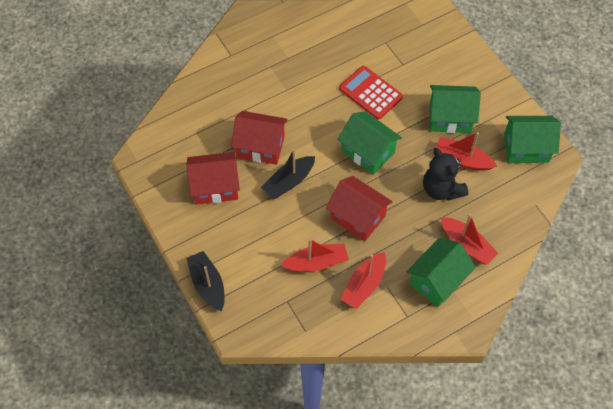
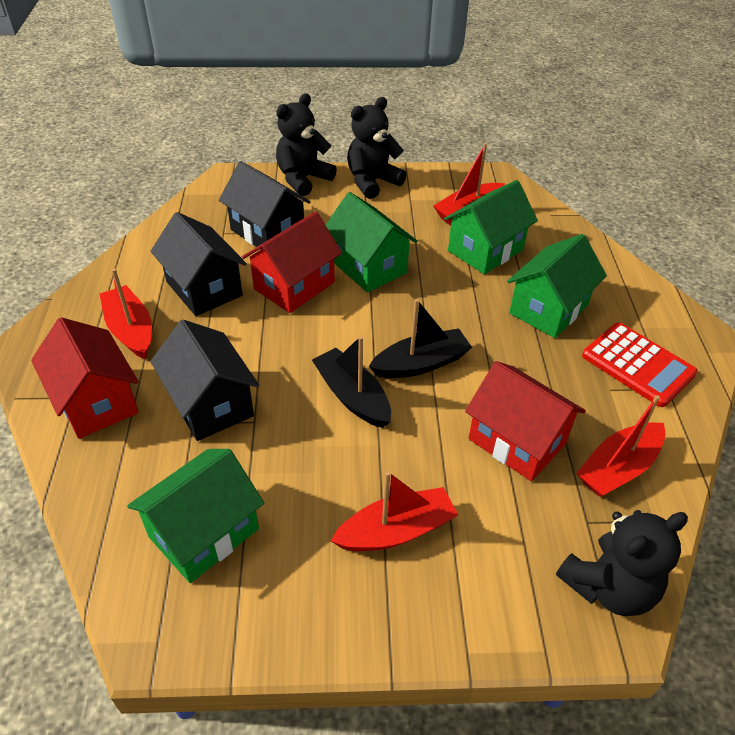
black house: 0 -> 3
black teddy bear: 1 -> 3

